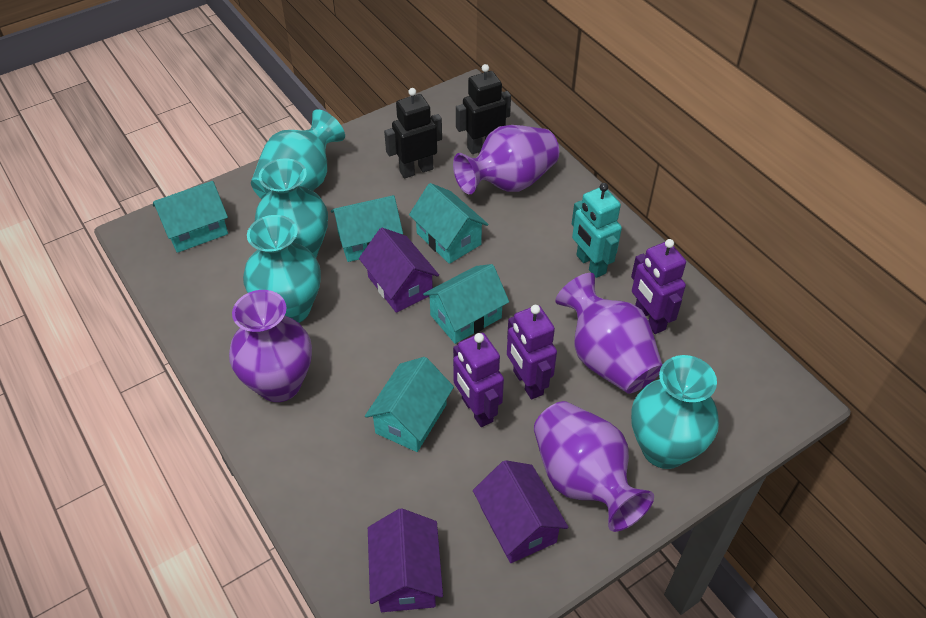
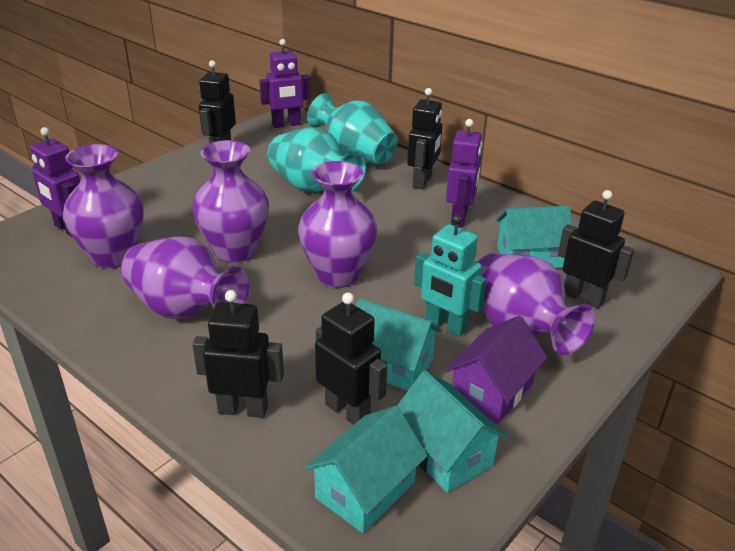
black robot: 2 -> 5
purple house: 3 -> 1
purple vase: 4 -> 5
turquoise house: 5 -> 4
turquoise vase: 4 -> 2

